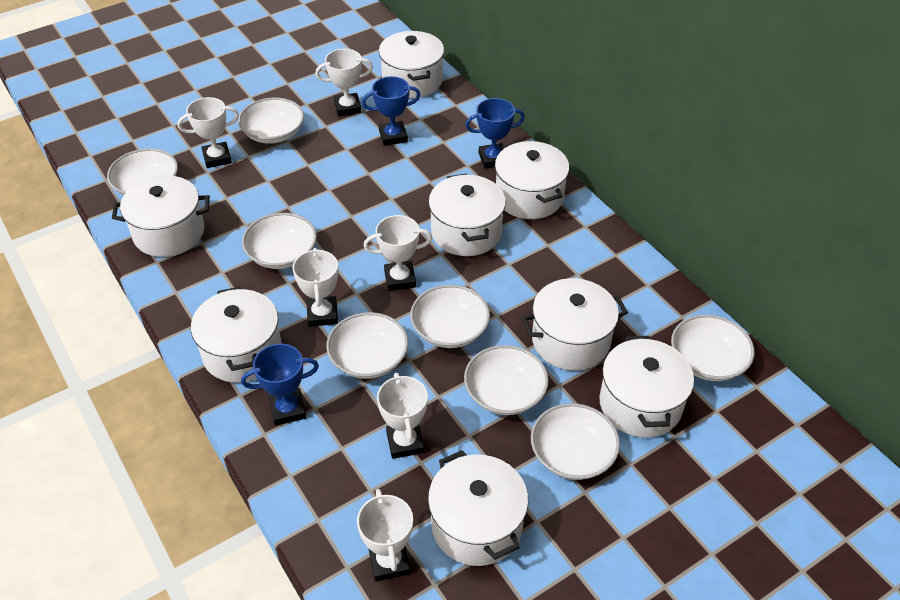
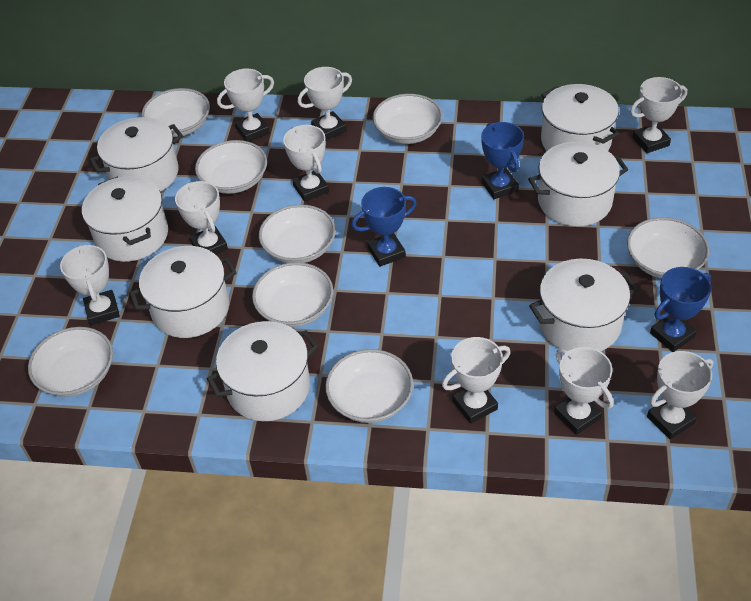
white pot: 8 -> 7
white trophy: 6 -> 9

